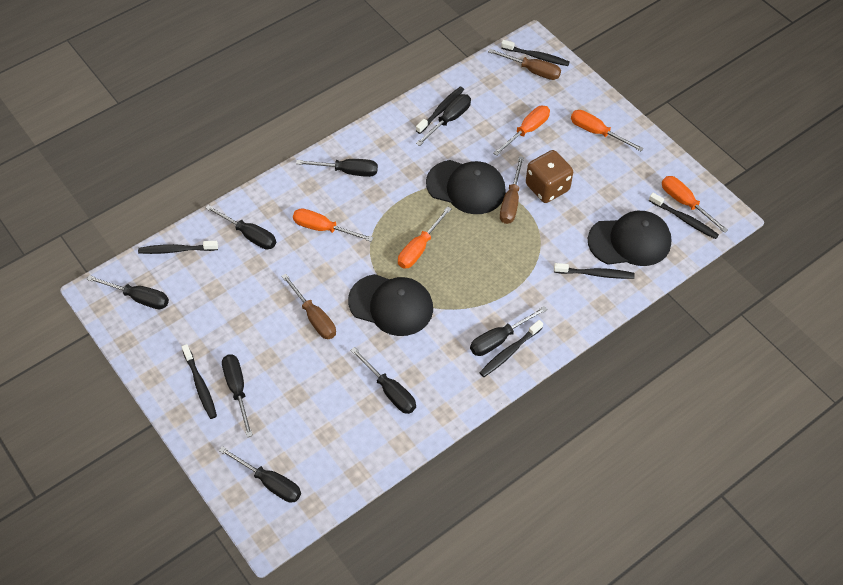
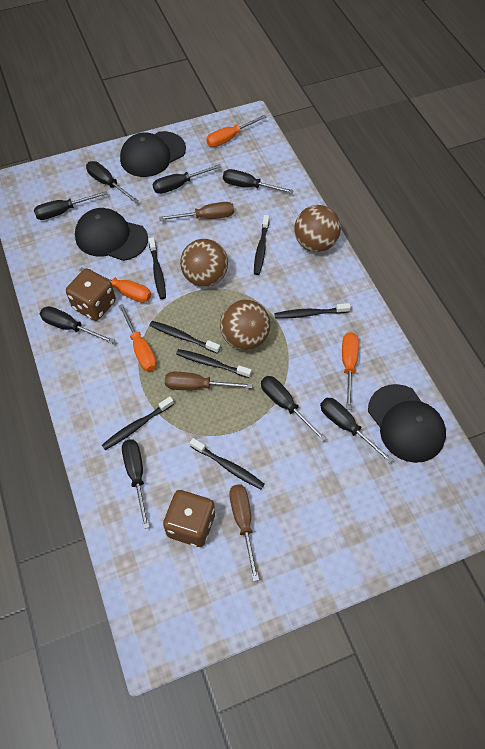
brown ball: 0 -> 3
brown dice: 1 -> 2
orange screwdriver: 5 -> 4

